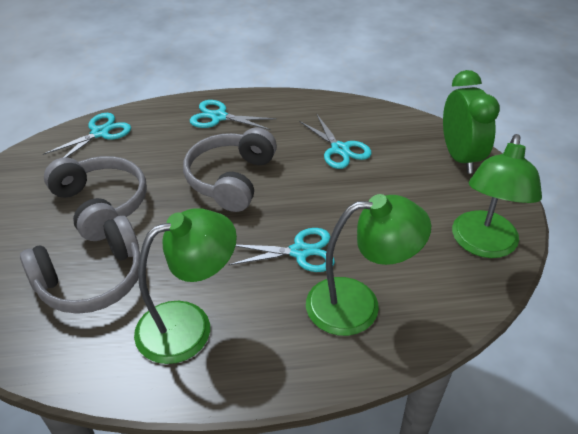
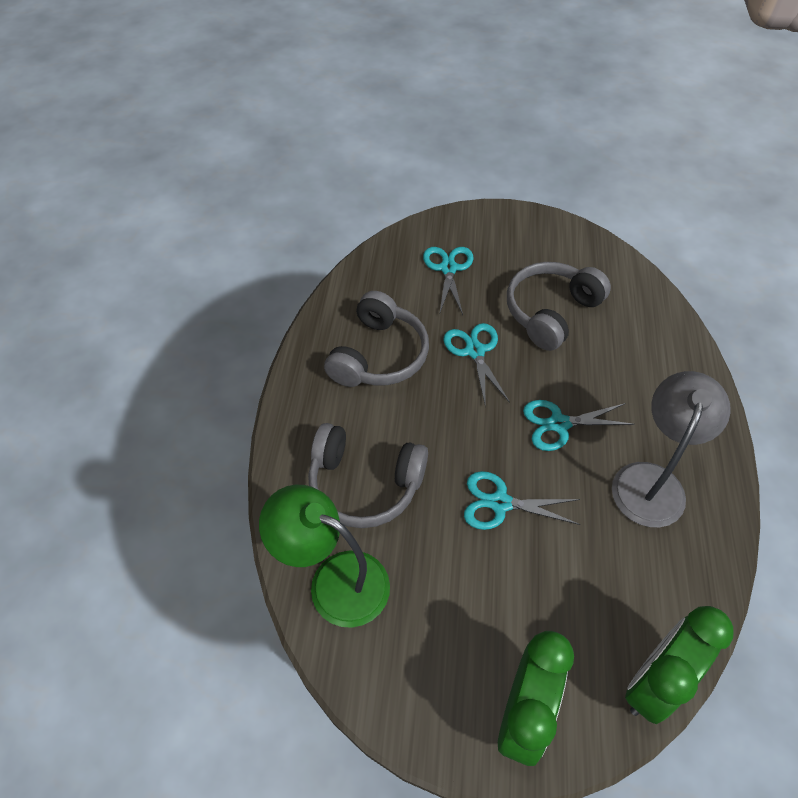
green clock: 1 -> 2
green lamp: 3 -> 1
grey lamp: 0 -> 1

